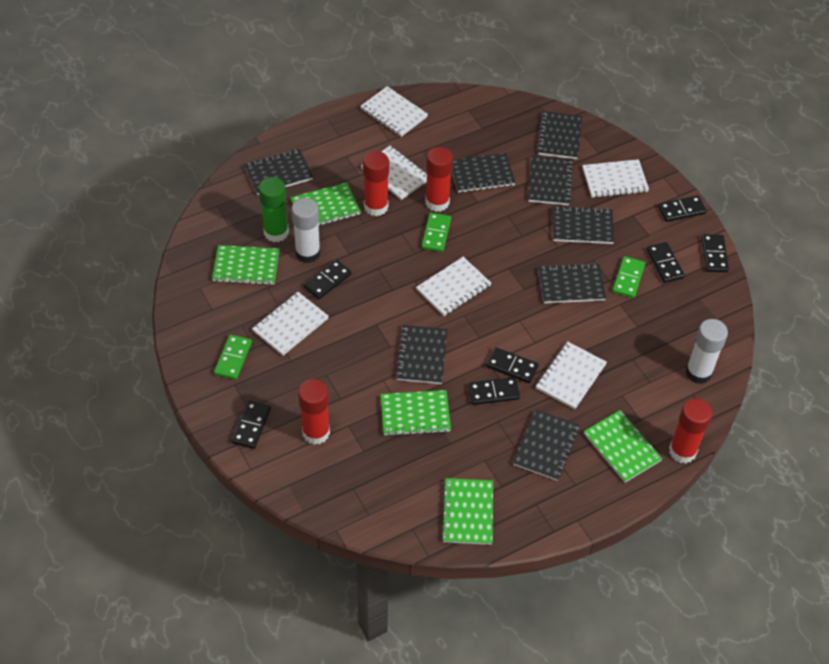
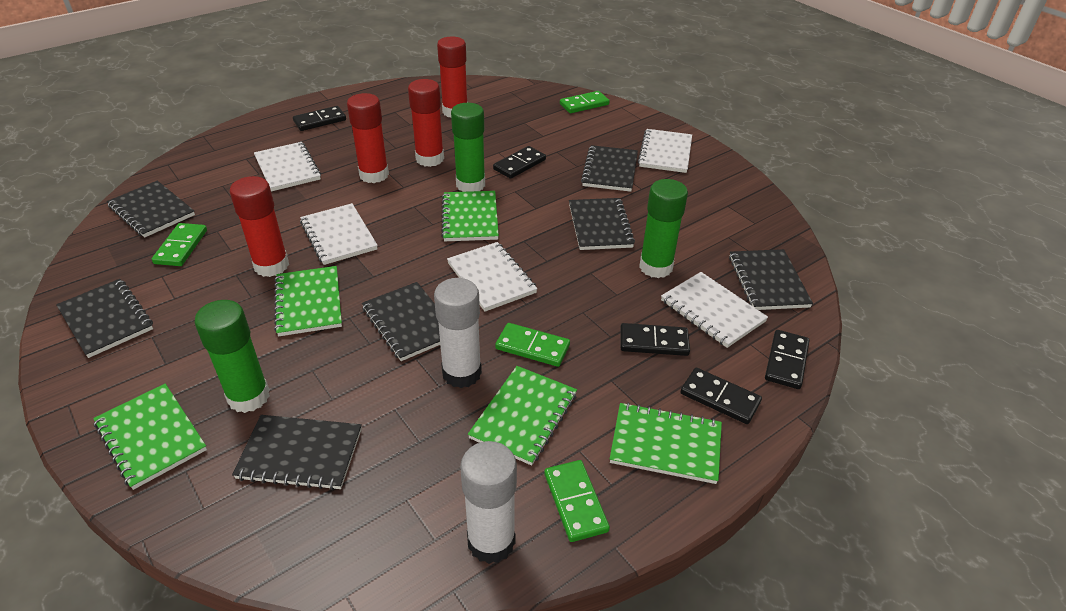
black domino: 7 -> 5
black notebook: 8 -> 7
green domino: 3 -> 4
green glue stick: 1 -> 3
white notebook: 6 -> 5

